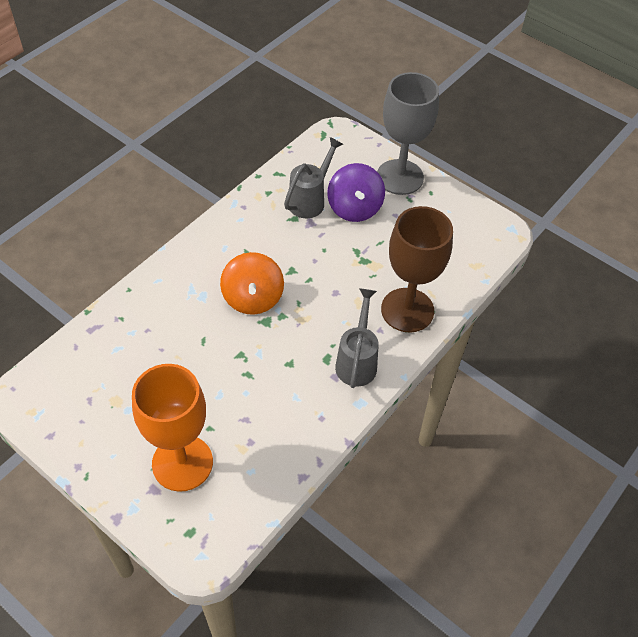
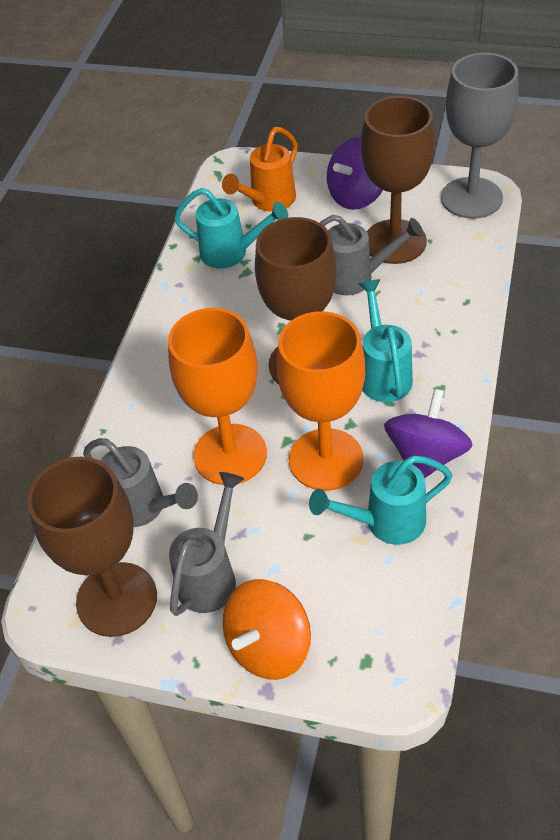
brown goblet: 1 -> 3
grey watering can: 2 -> 3
orange goblet: 1 -> 2
orange watering can: 0 -> 1
purple spinning top: 1 -> 2
turquoise watering can: 0 -> 3

